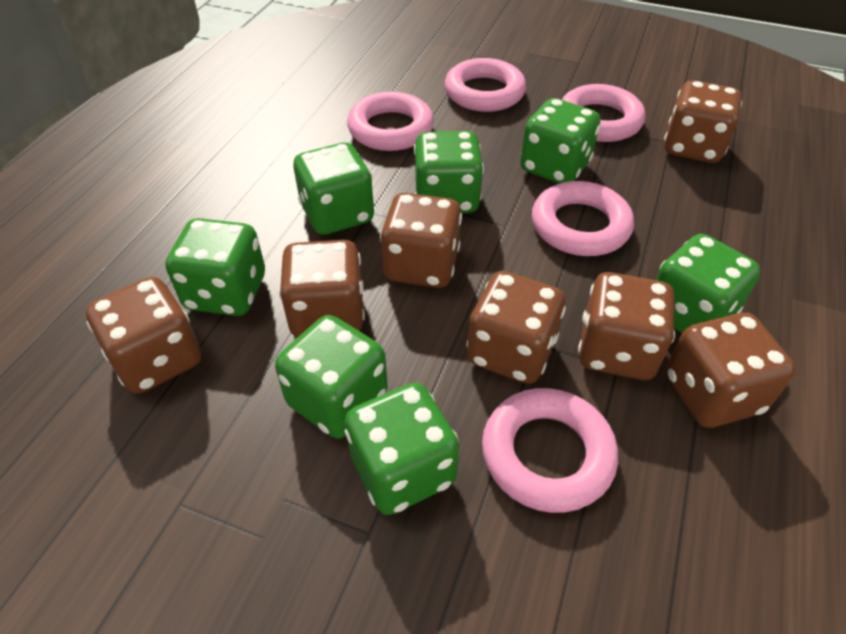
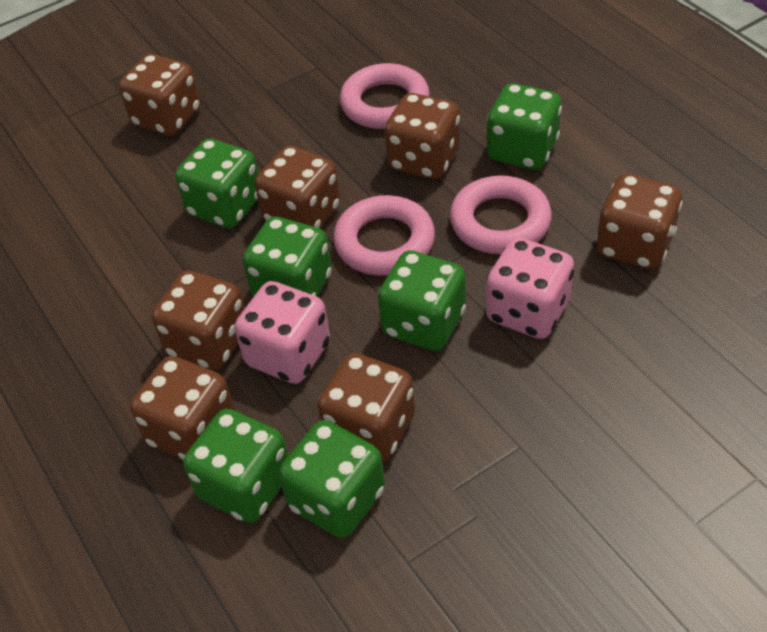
green dice: 7 -> 6
pink dice: 0 -> 2
pink ring: 5 -> 3

